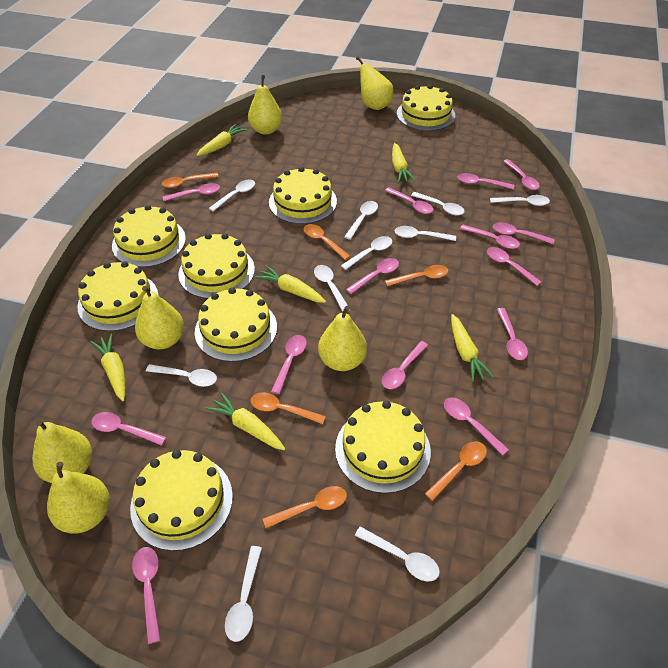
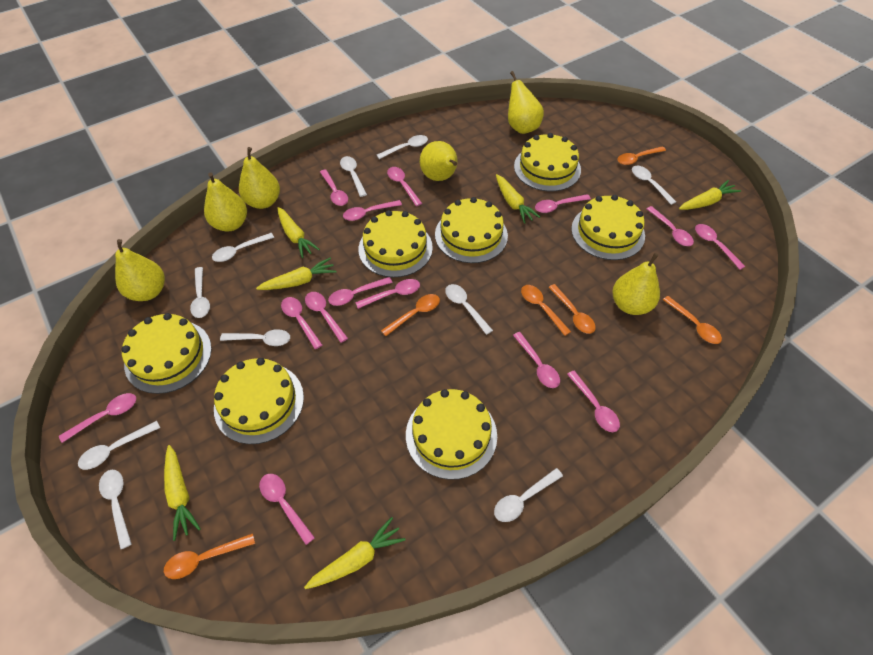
yellow cake: 8 -> 7

